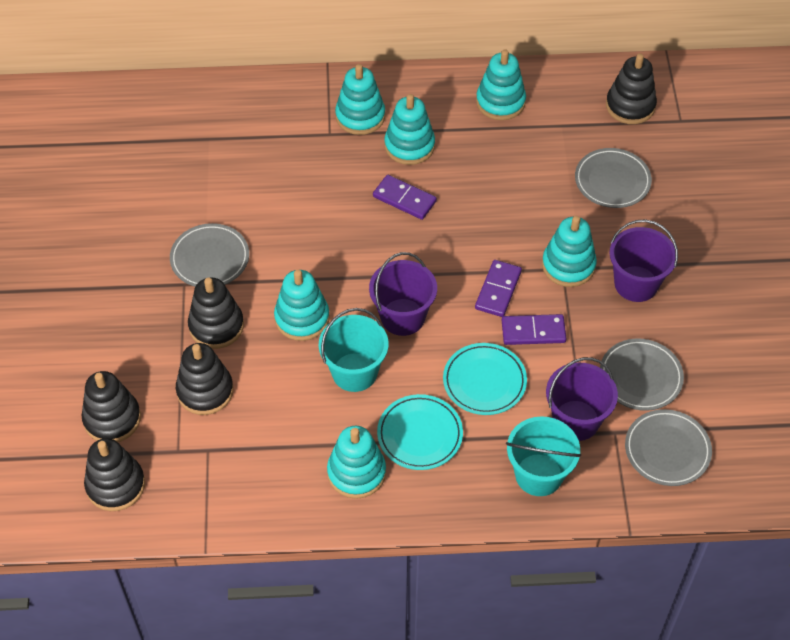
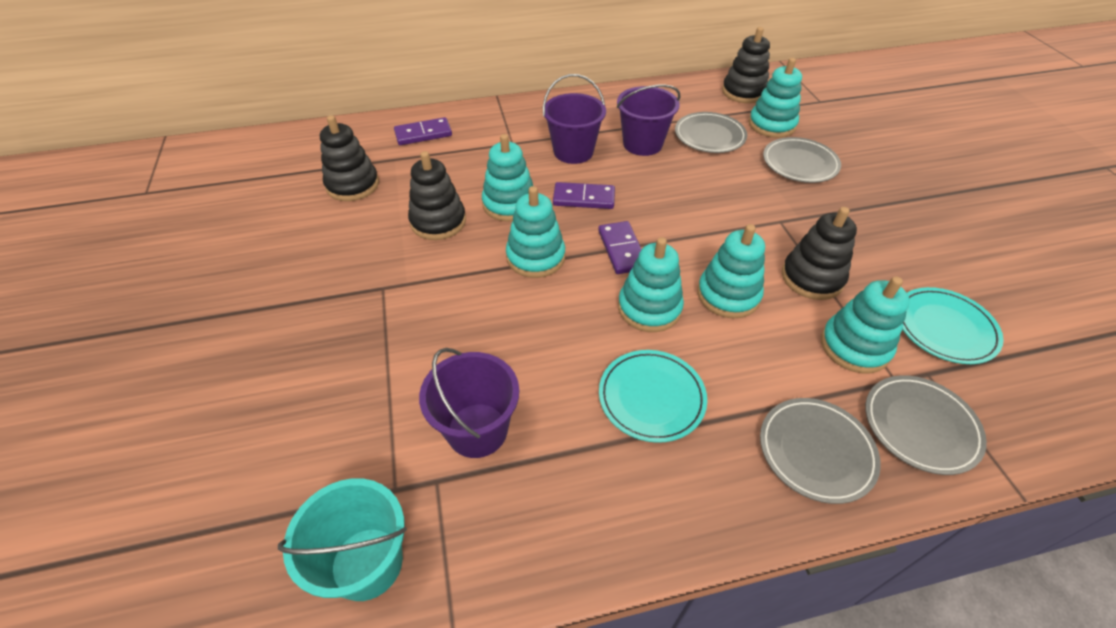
black stacking toy: 5 -> 4
turquoise bucket: 2 -> 1

